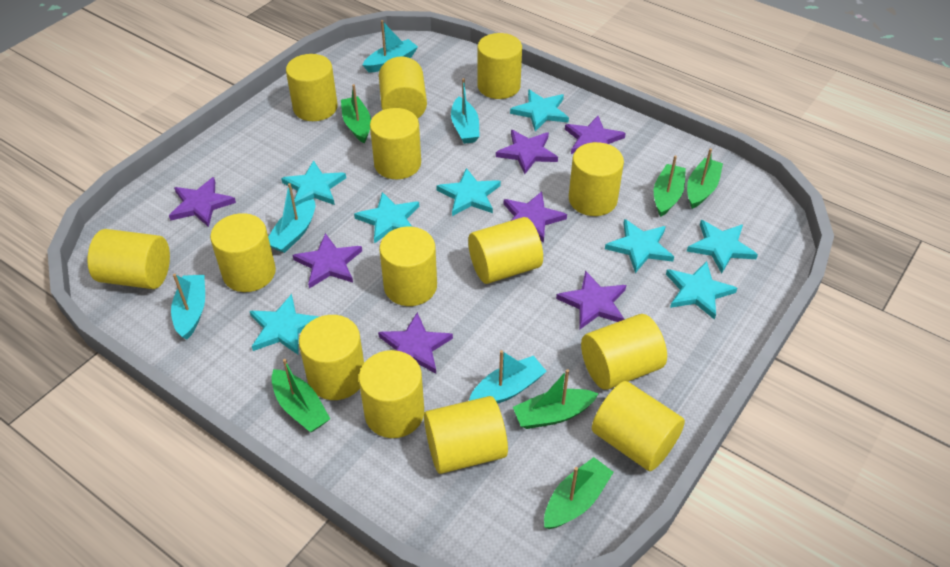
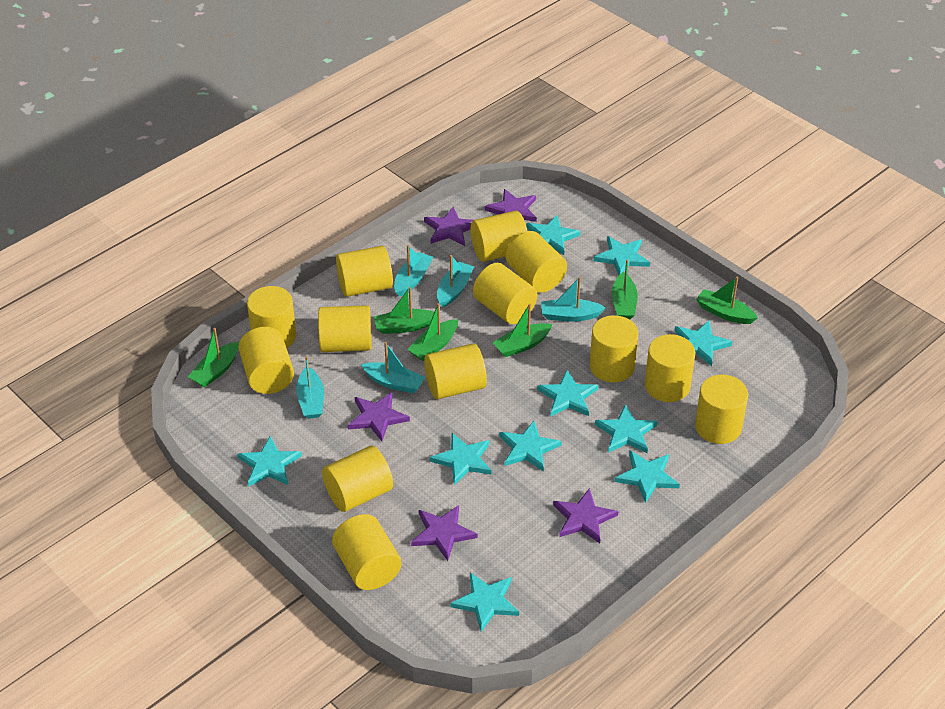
purple star: 7 -> 5
turquoise star: 8 -> 10
yellow cylinder: 14 -> 13

